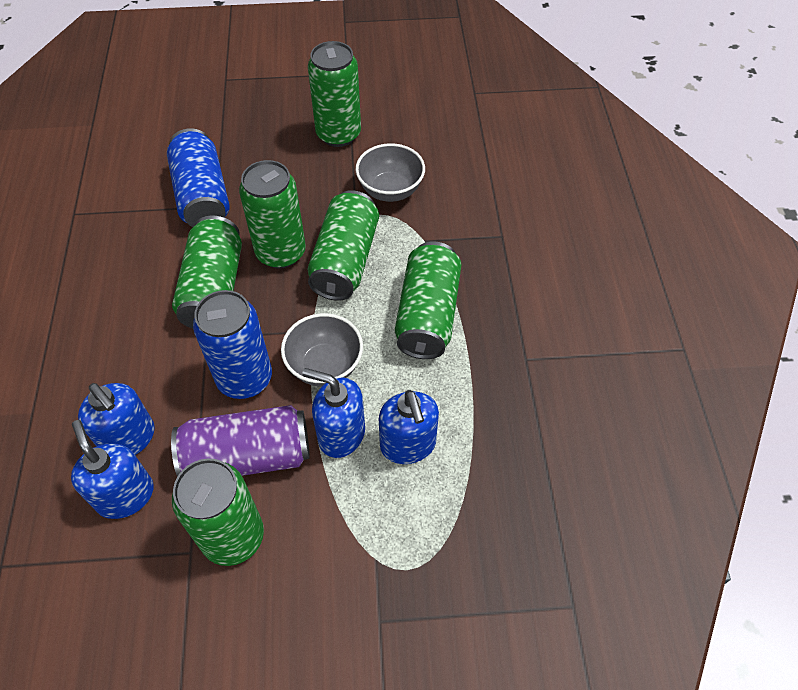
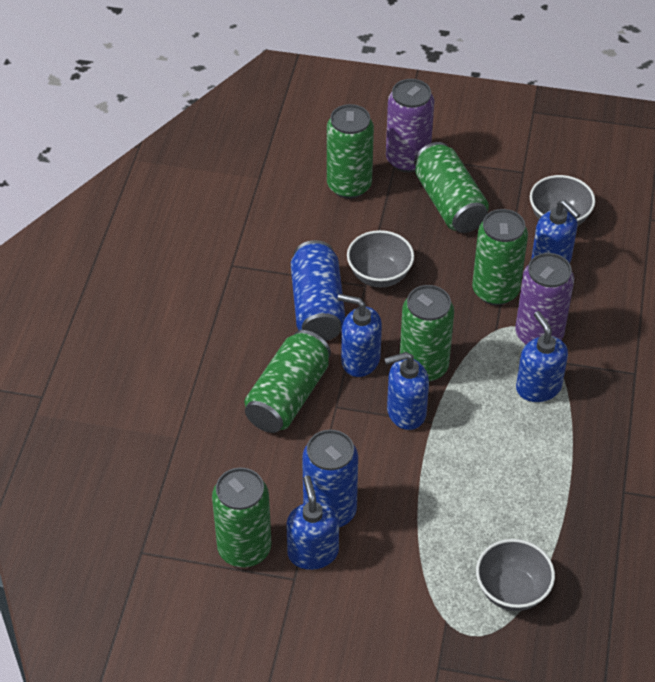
blue soap dispenser: 4 -> 5
grey bowl: 2 -> 3
purple can: 1 -> 2

